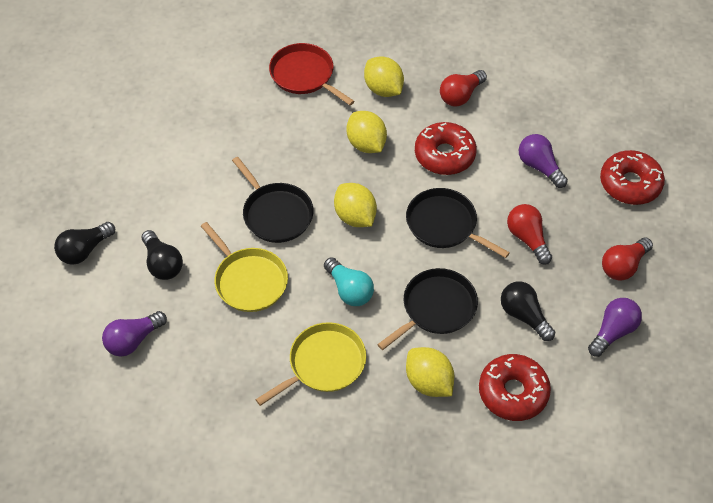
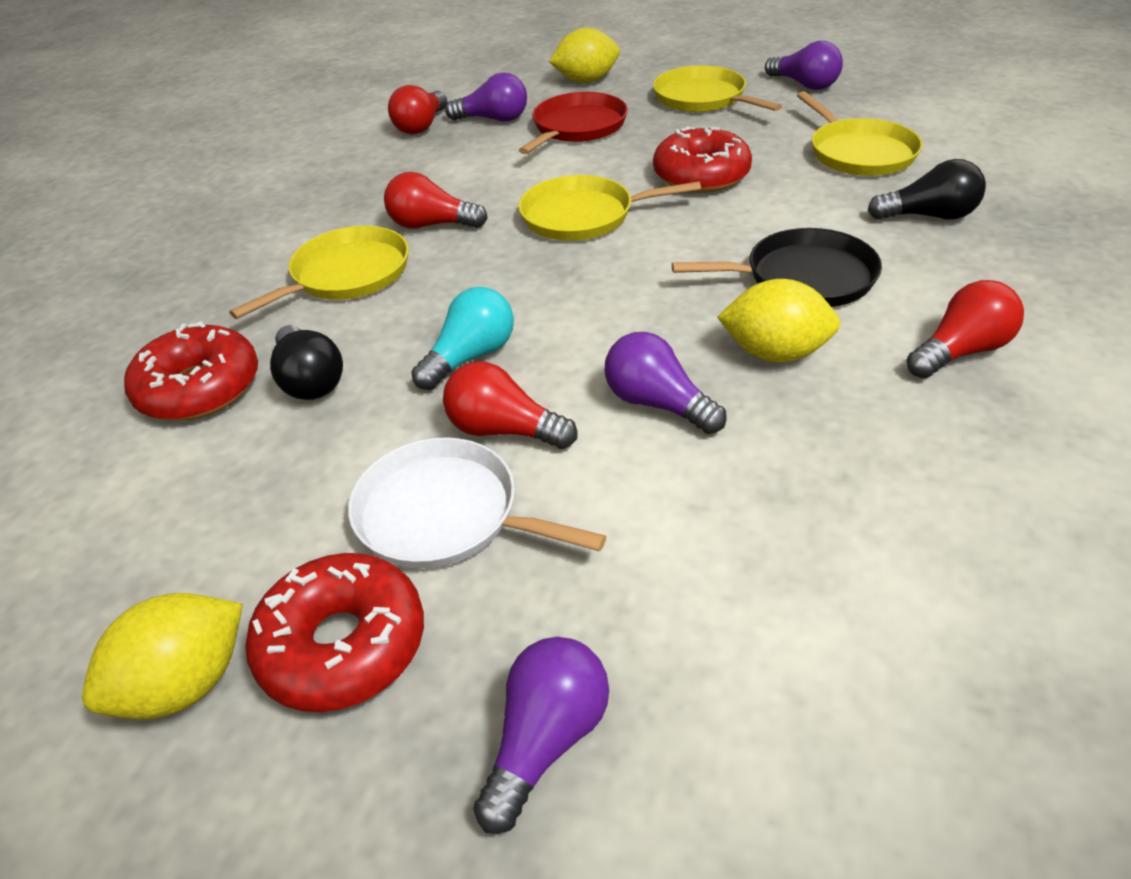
black light bulb: 3 -> 2
black pan: 3 -> 1
purple light bulb: 3 -> 4
red light bulb: 3 -> 4
white pan: 0 -> 1
yellow lemon: 4 -> 3
yellow pan: 2 -> 4

